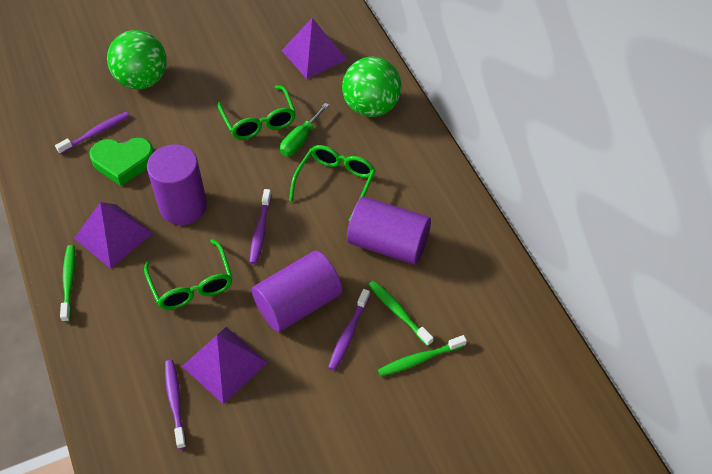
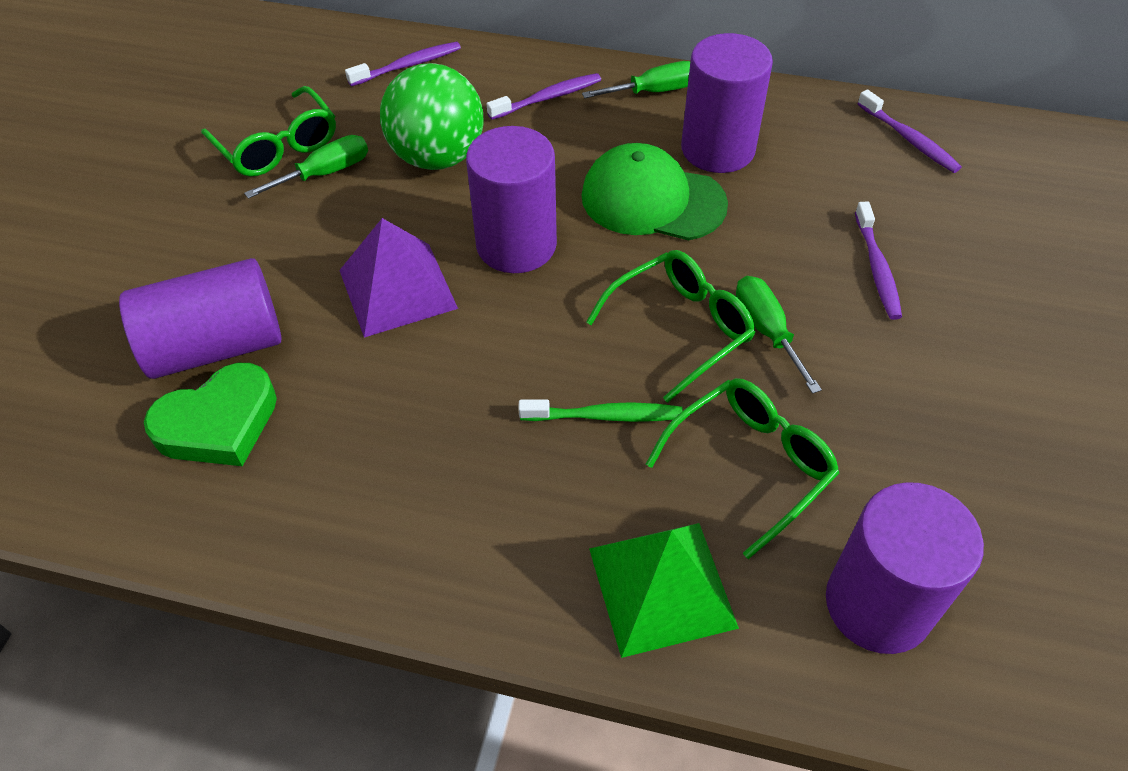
green ball: 2 -> 1
green cap: 0 -> 1
green pyramid: 0 -> 1
green screwdriver: 1 -> 3
green toothbrush: 3 -> 1
purple cylinder: 3 -> 4
purple pyramid: 3 -> 1

